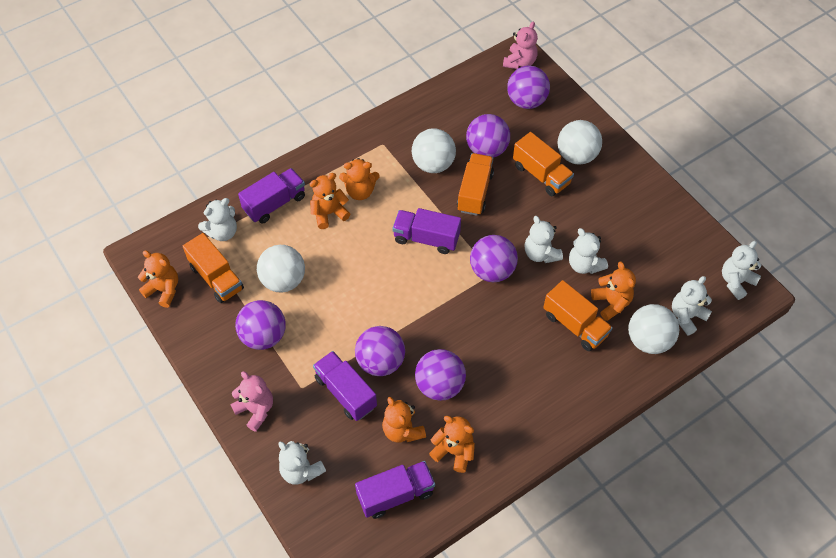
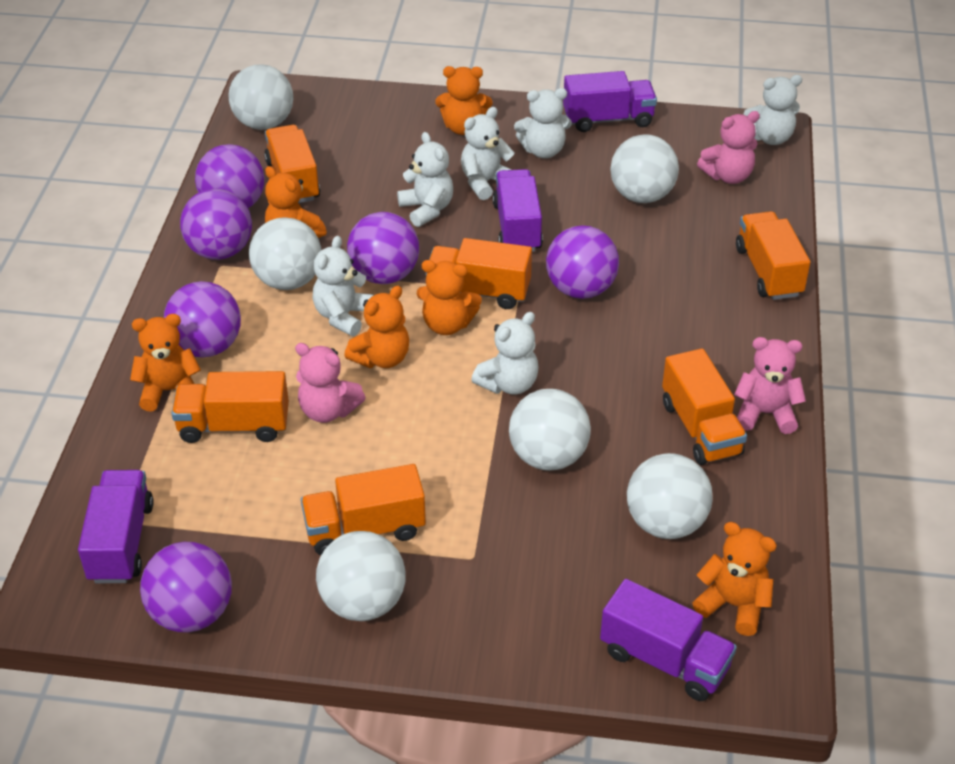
orange truck: 4 -> 6
pink teddy bear: 2 -> 3
white ball: 4 -> 6

